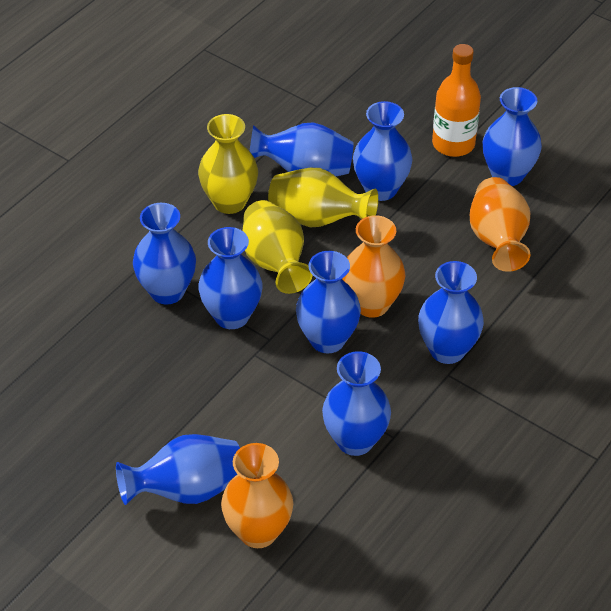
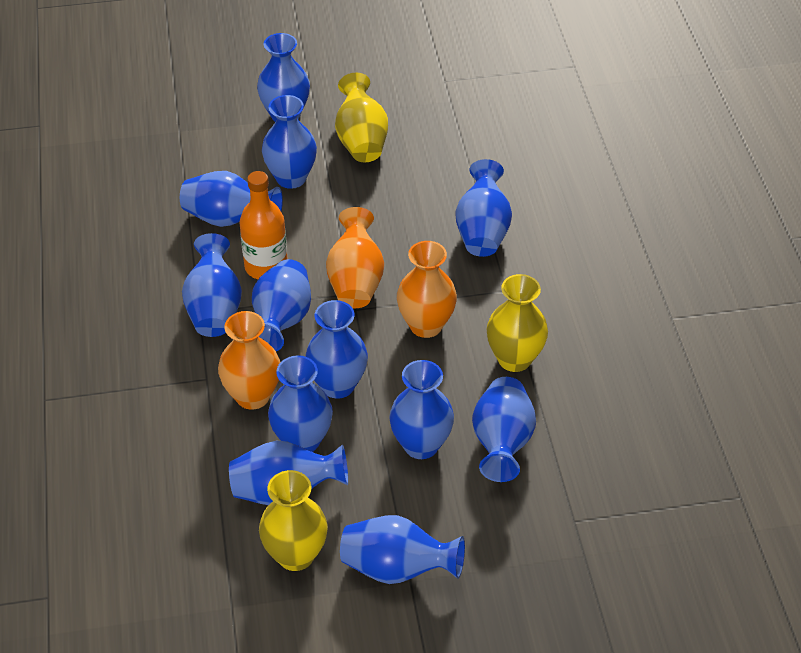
blue vase: 9 -> 12

